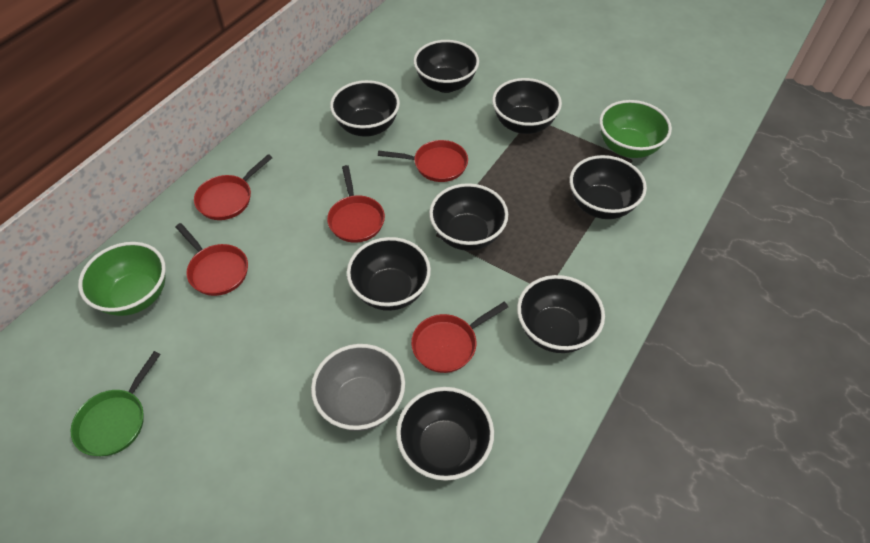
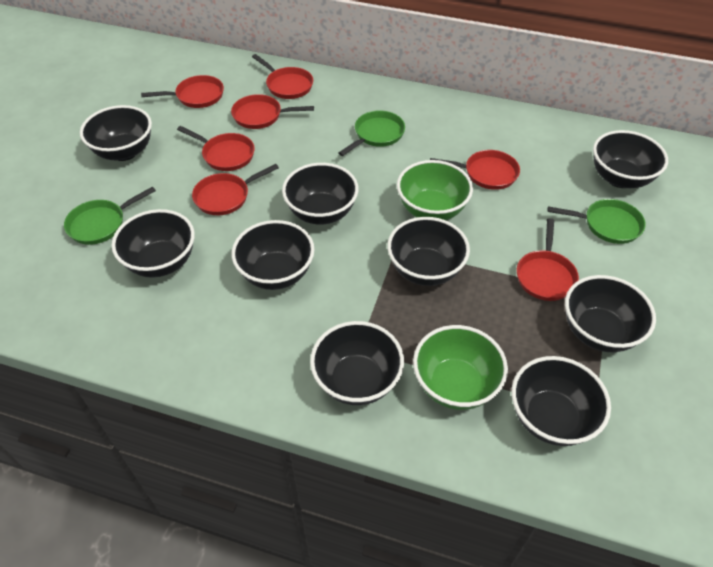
black bowl: 8 -> 9
green pan: 1 -> 3
grey bowl: 1 -> 0
red pan: 5 -> 7

